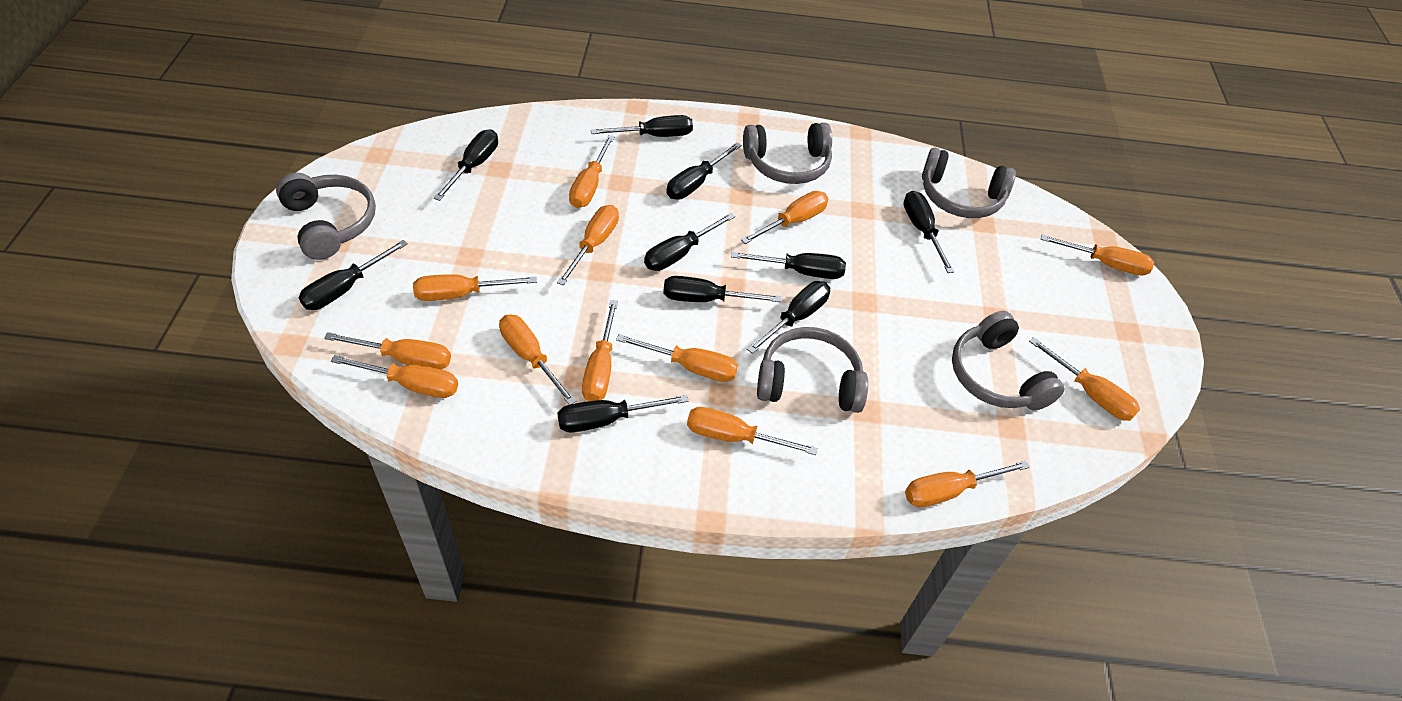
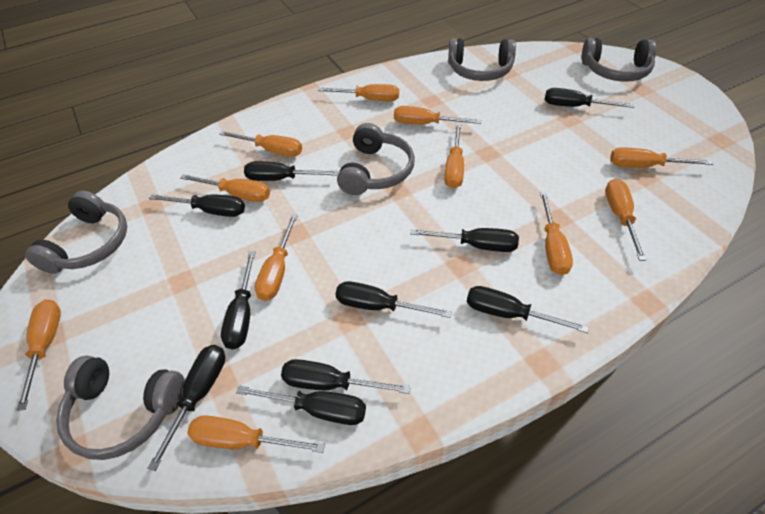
orange screwdriver: 13 -> 11

